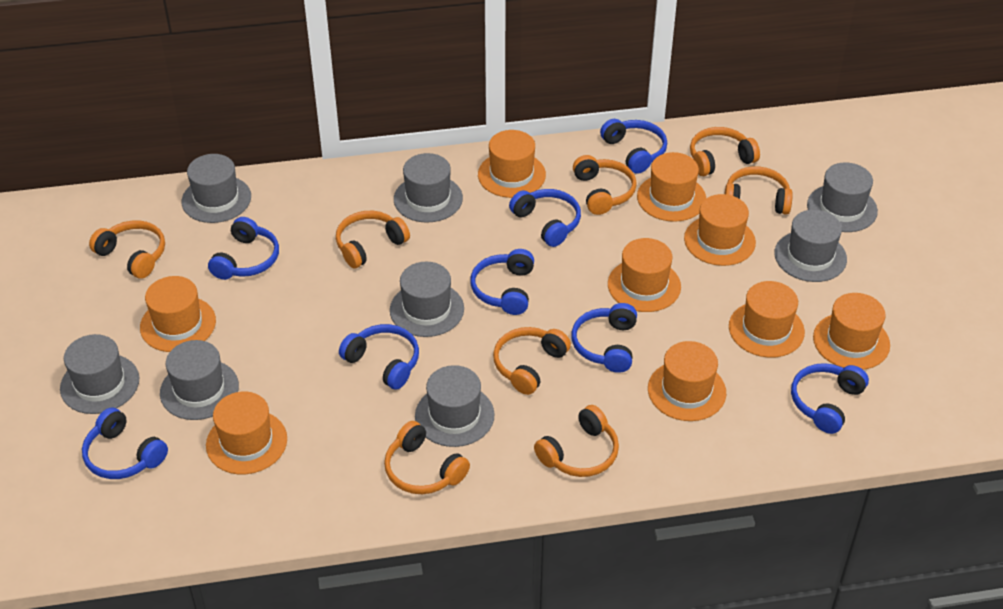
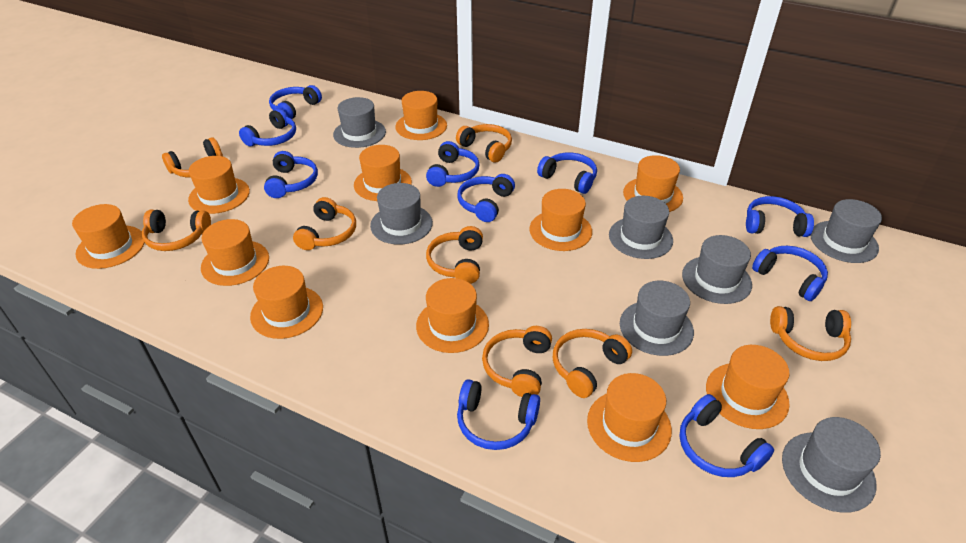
blue headphones: 8 -> 10
grey hat: 8 -> 7
orange hat: 9 -> 11

